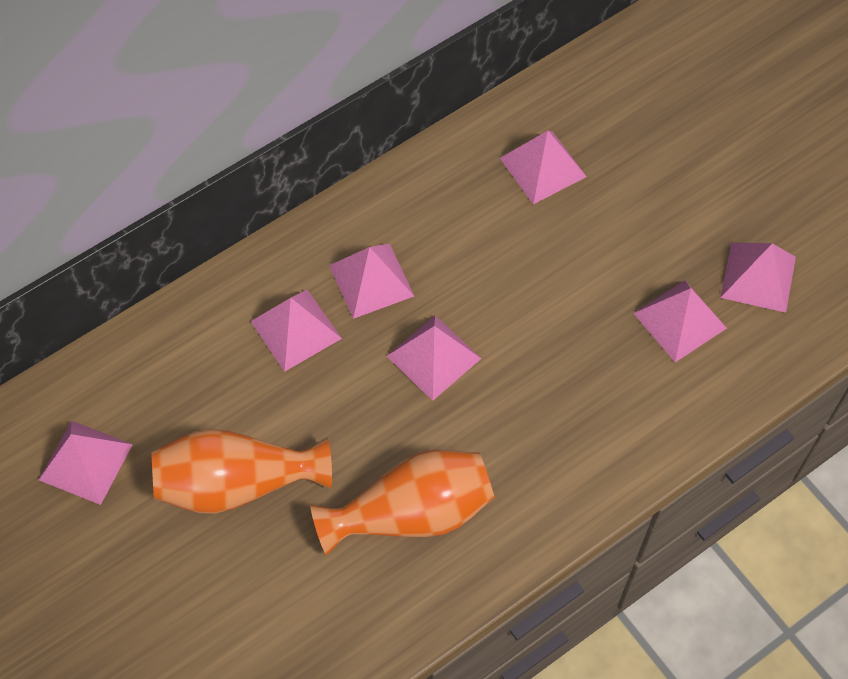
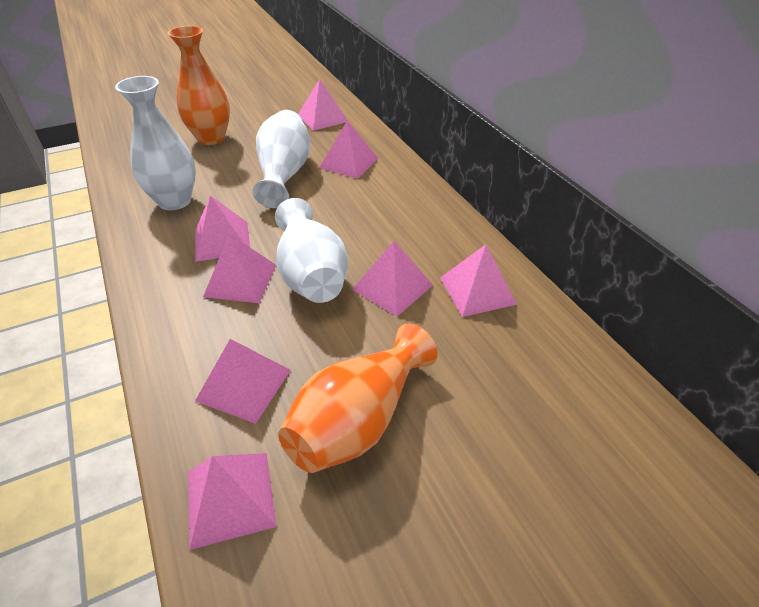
pink pyramid: 7 -> 8
white vase: 0 -> 3

